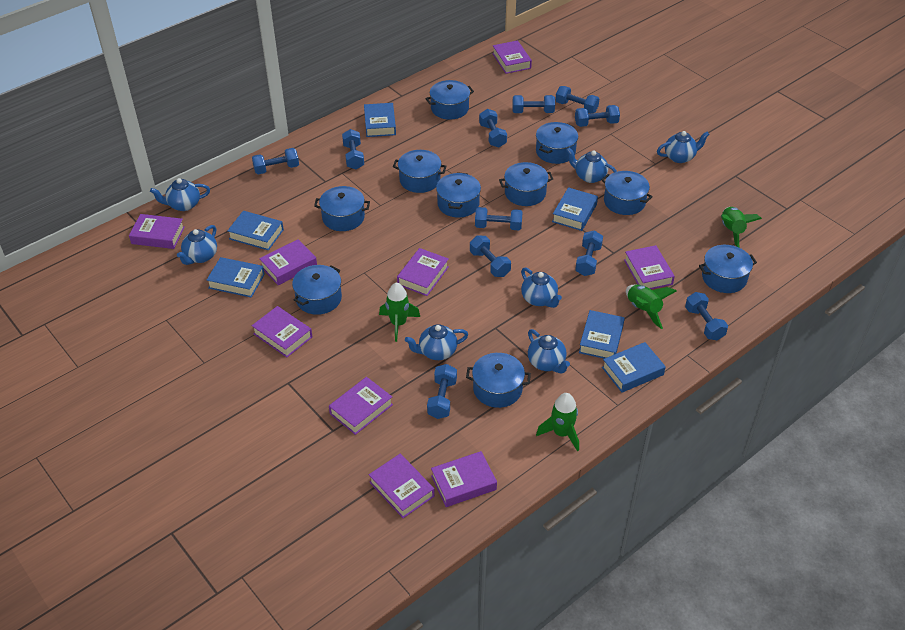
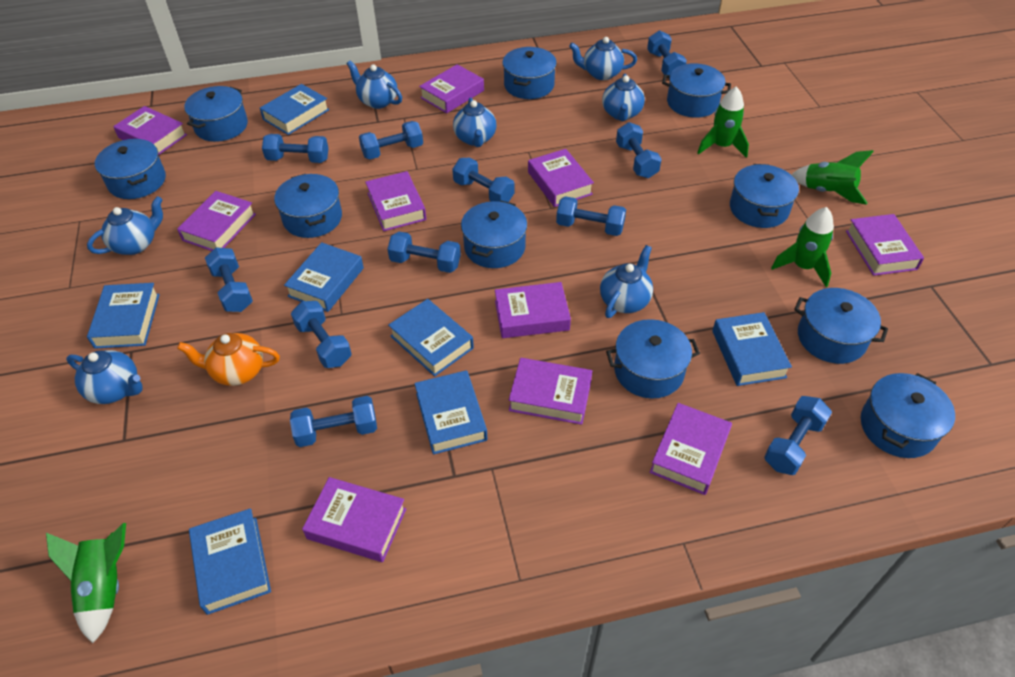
blue book: 6 -> 7
orange teapot: 0 -> 1
purple book: 9 -> 10

